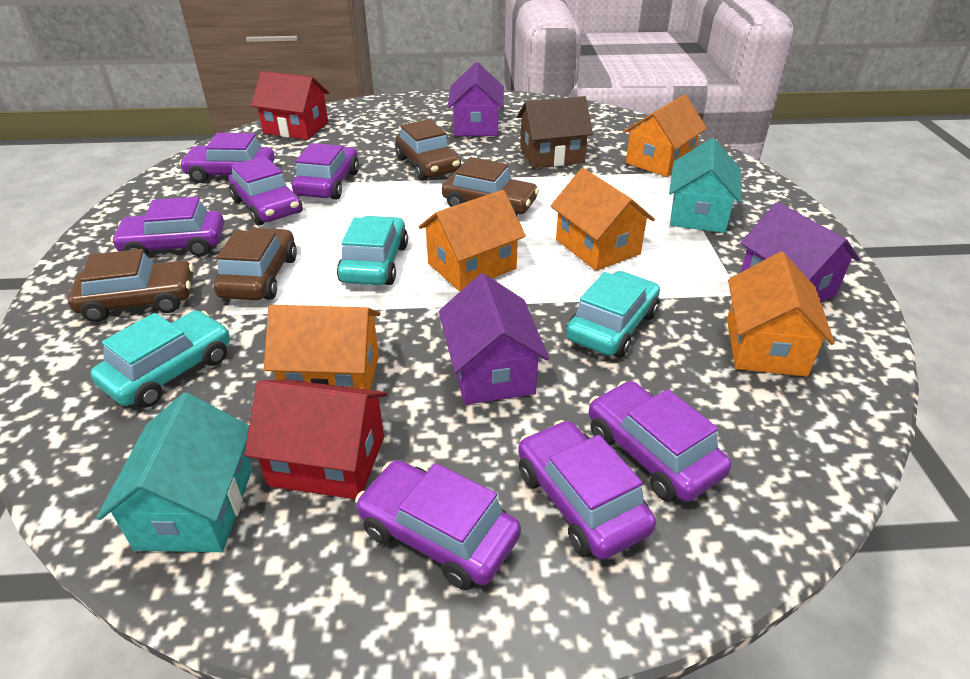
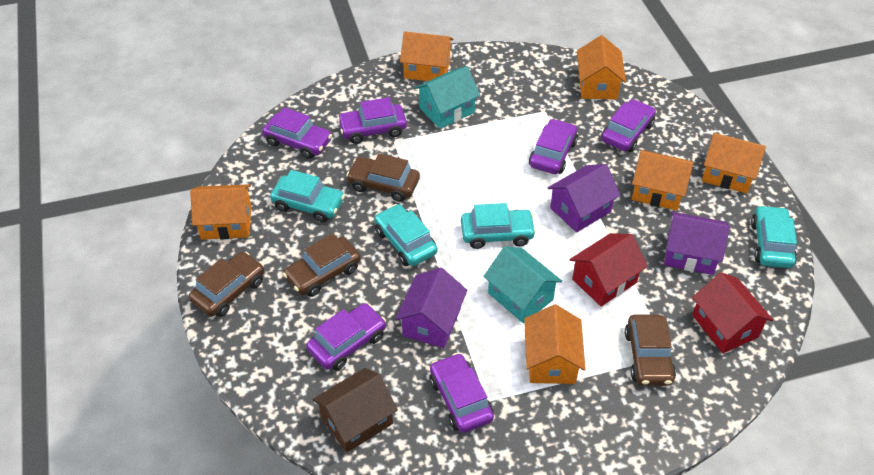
orange house: 5 -> 6
purple car: 7 -> 6
turquoise car: 3 -> 4

